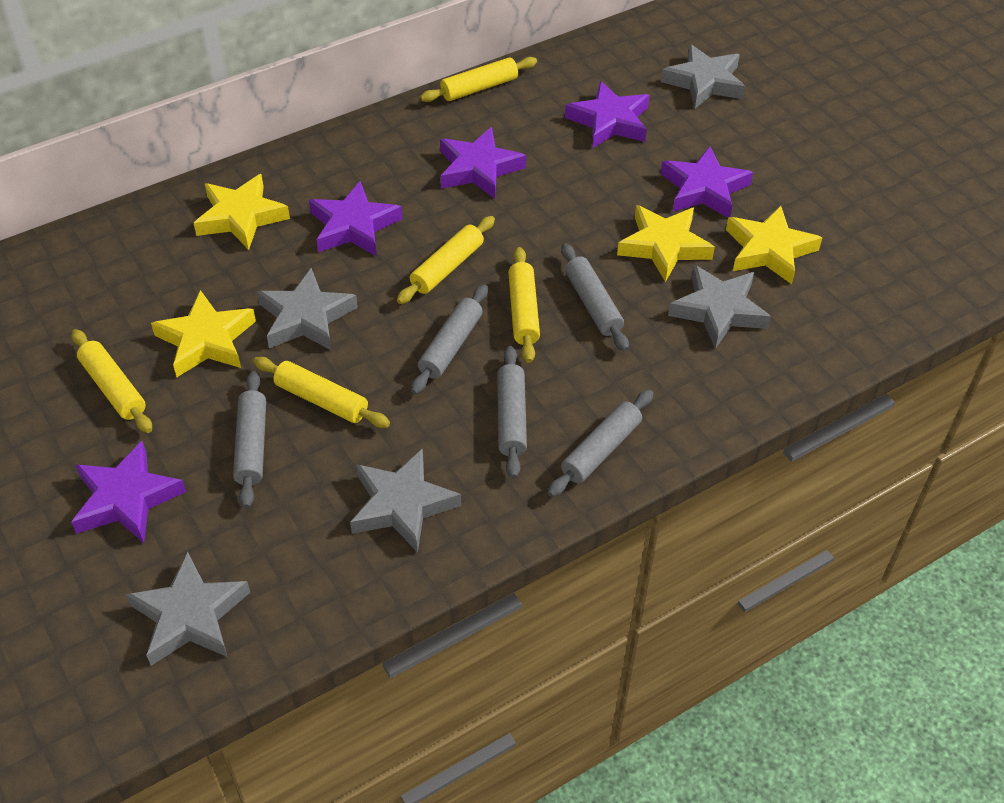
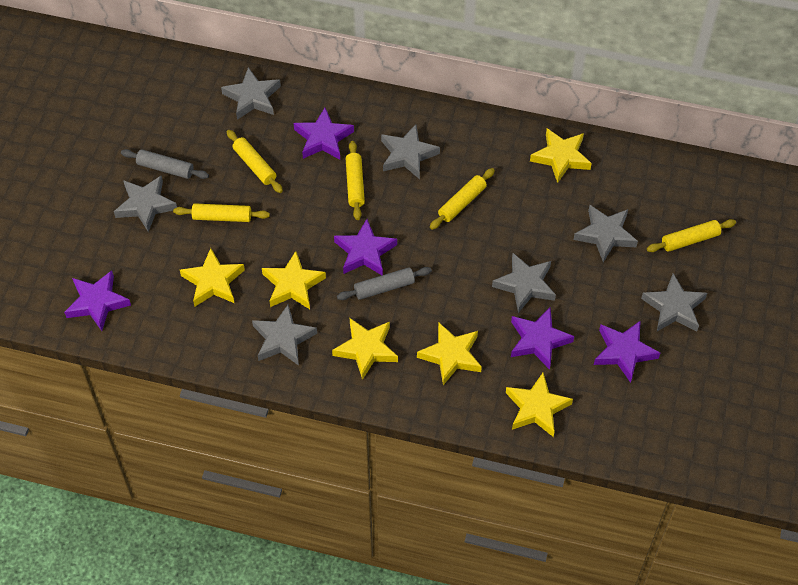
grey rolling pin: 5 -> 2
grey star: 5 -> 7
yellow star: 4 -> 6

